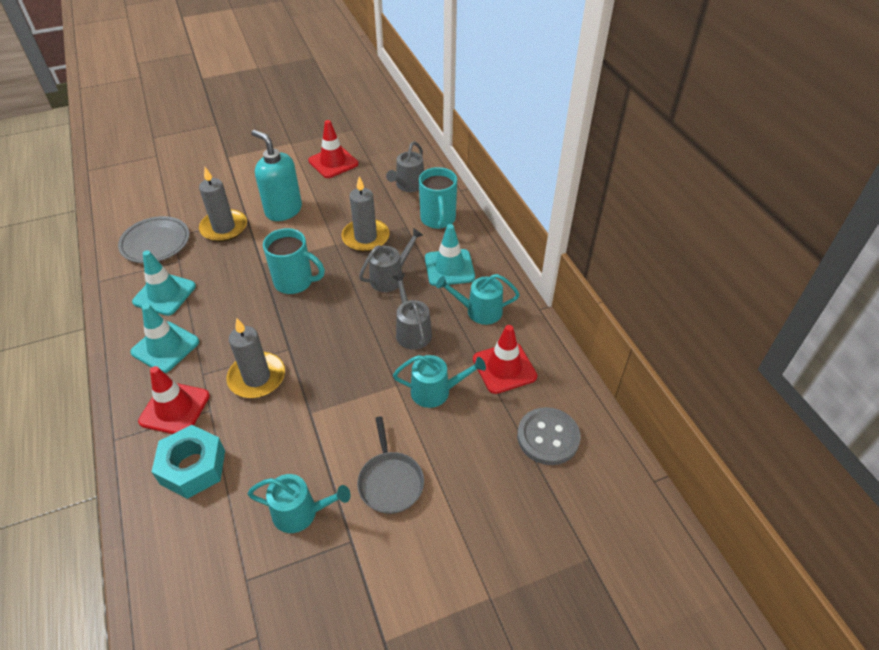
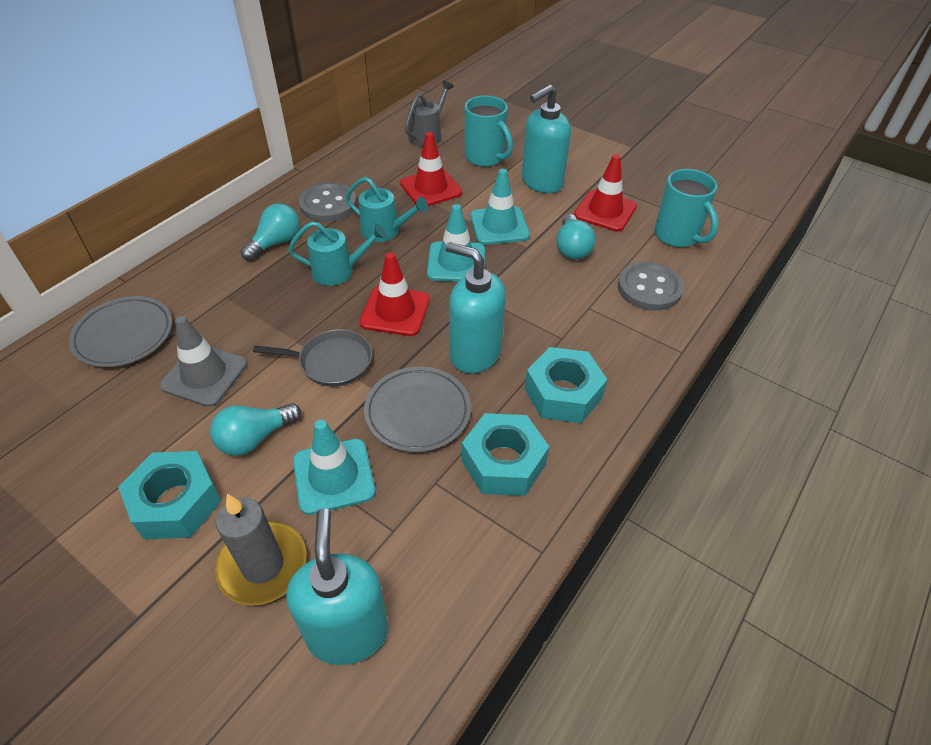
grey button: 1 -> 2
grey candle: 3 -> 1
grey plate: 1 -> 2
grey traffic cone: 0 -> 1
grey watering can: 3 -> 1
turquoise light bulb: 0 -> 3
turquoise nut: 1 -> 3
turquoise soap dispenser: 1 -> 3
turquoise watering can: 3 -> 2

